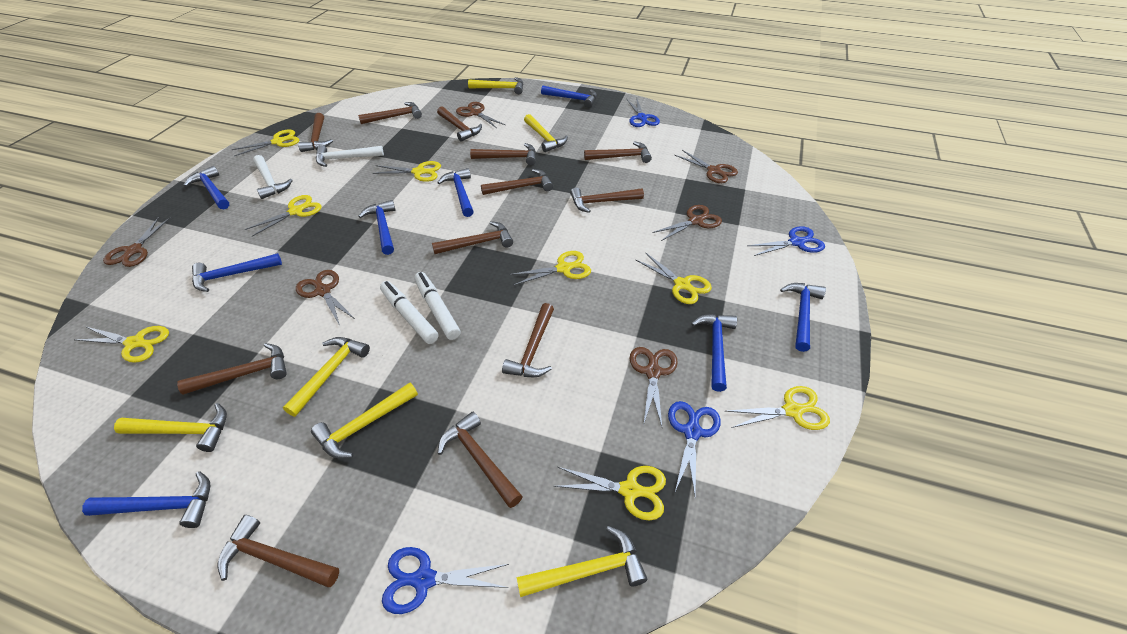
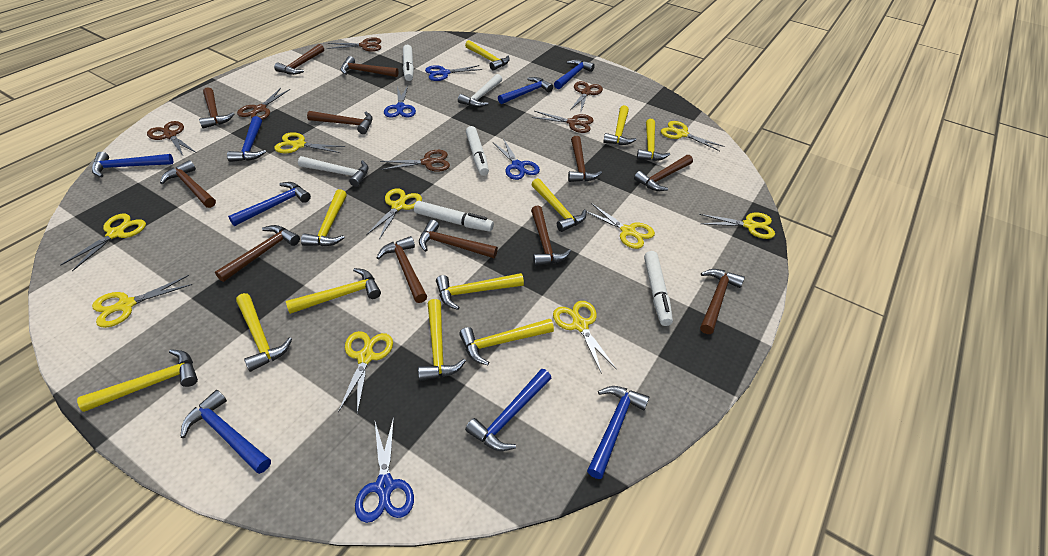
white marker: 2 -> 4
yellow hammer: 6 -> 11
yellow scissors: 8 -> 9

